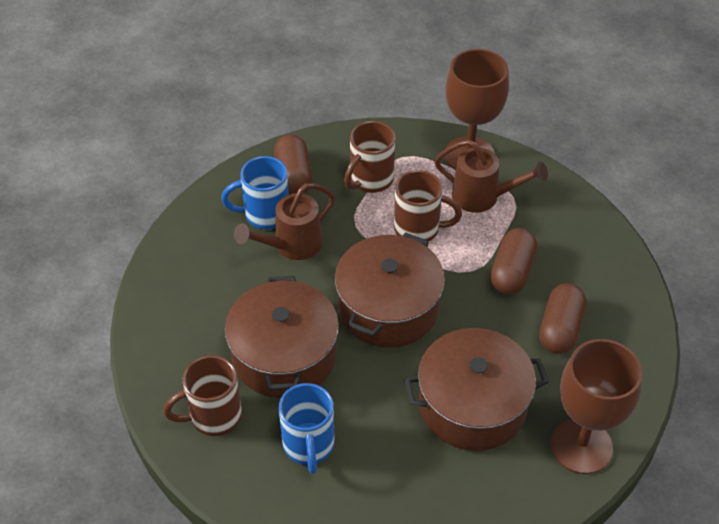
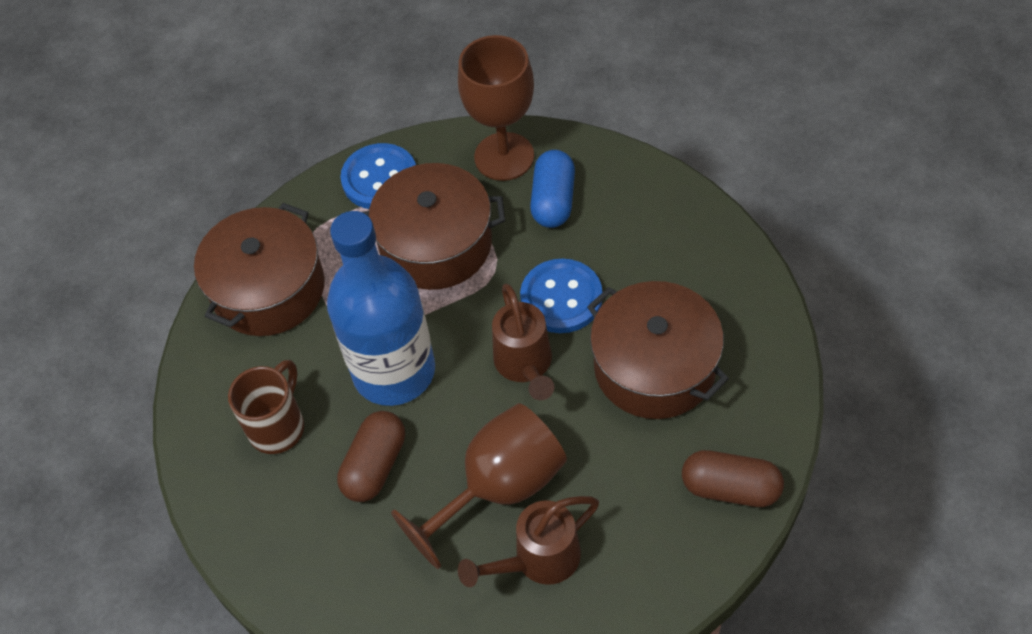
blue bottle: 0 -> 1
blue button: 0 -> 2
blue capsule: 0 -> 1
blue mug: 2 -> 0
brown capsule: 3 -> 2
brown mug: 3 -> 1

